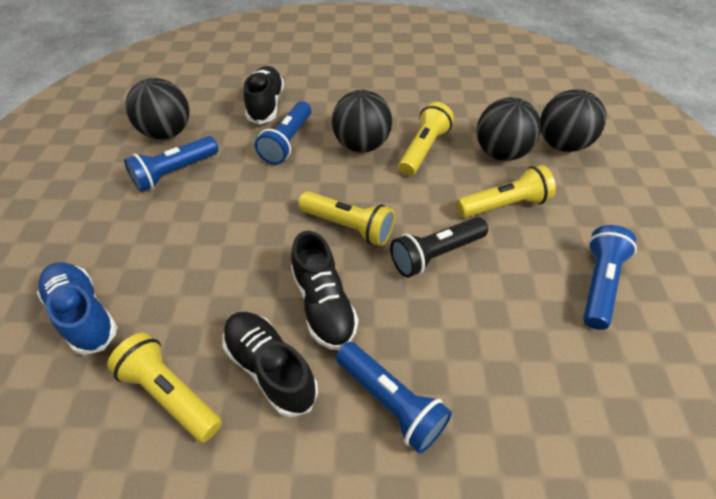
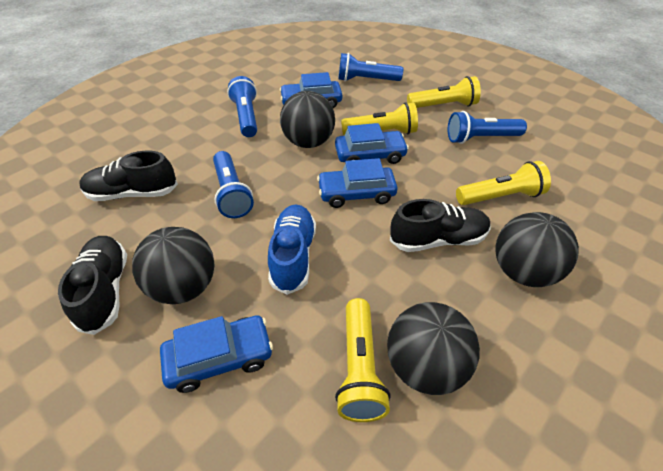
black flashlight: 1 -> 0
blue car: 0 -> 4

